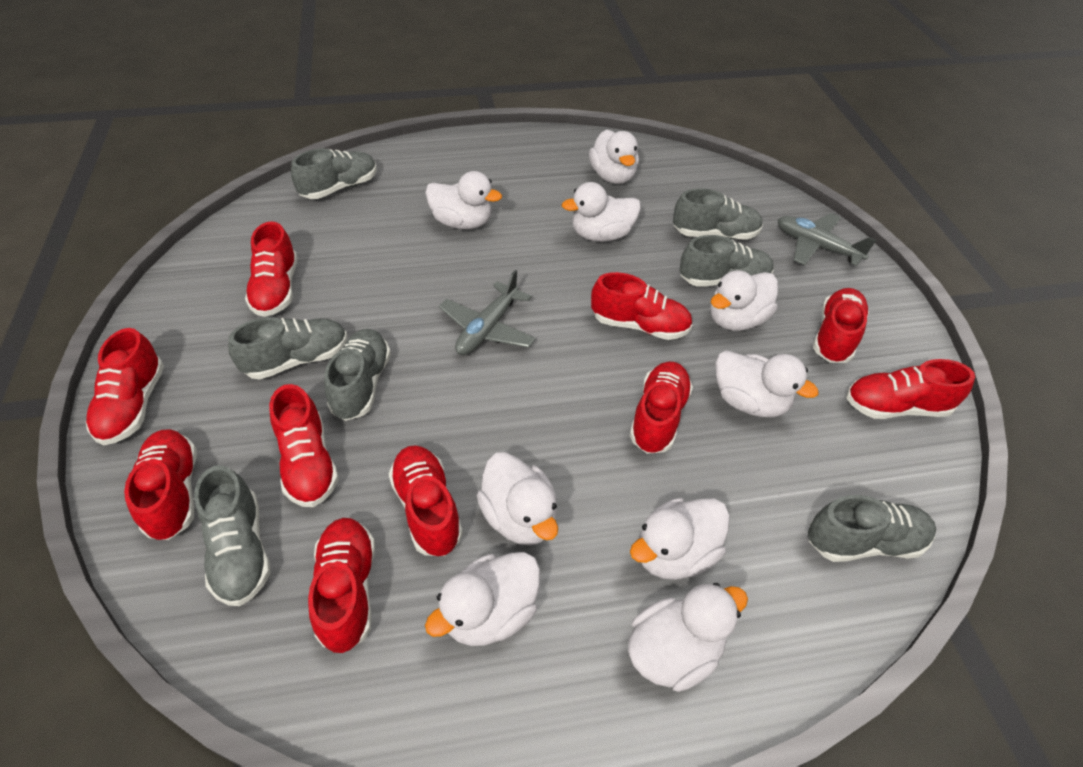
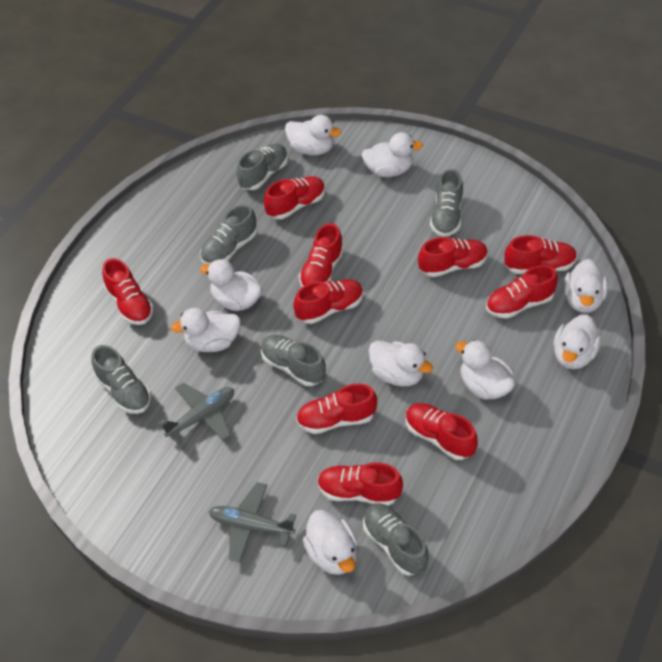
grey shoe: 7 -> 6

